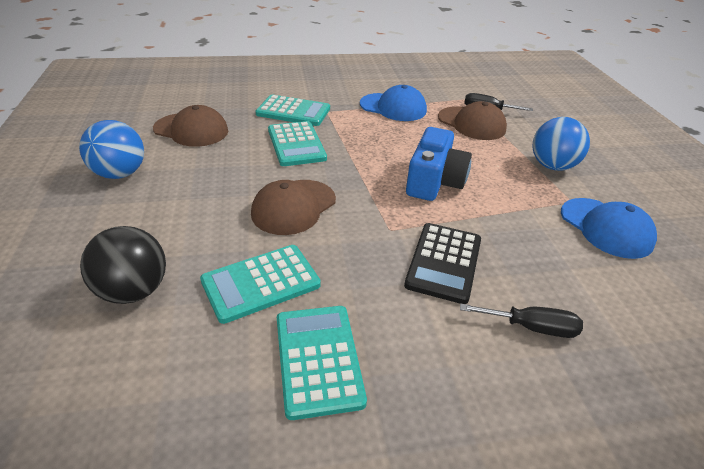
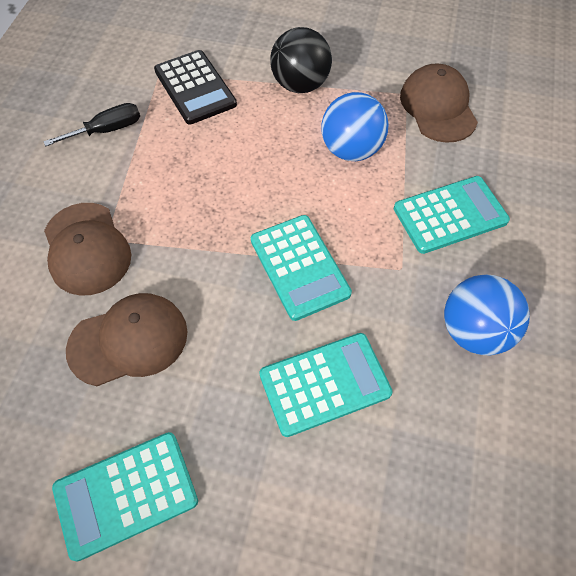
black screwdriver: 2 -> 1
blue camera: 1 -> 0
blue cap: 2 -> 0

